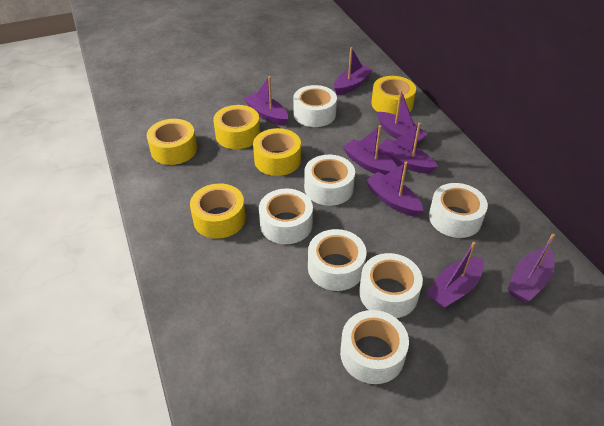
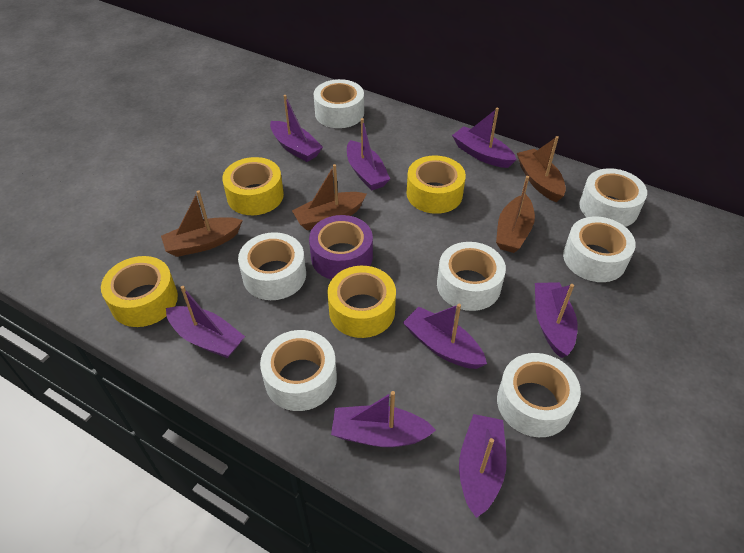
brown boat: 0 -> 4
purple tape: 0 -> 1
yellow tape: 5 -> 4

